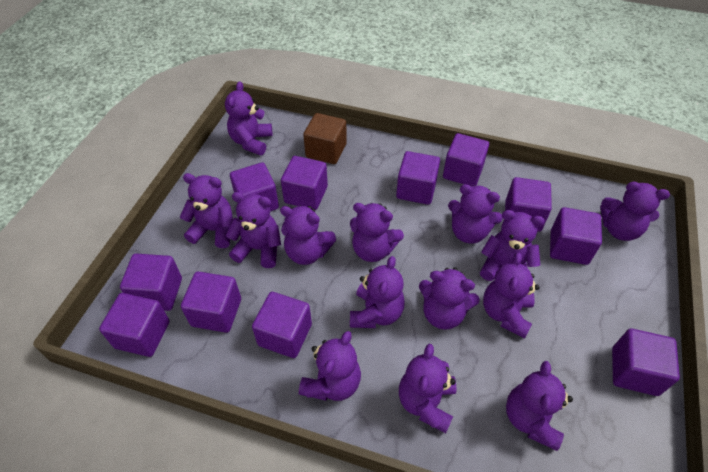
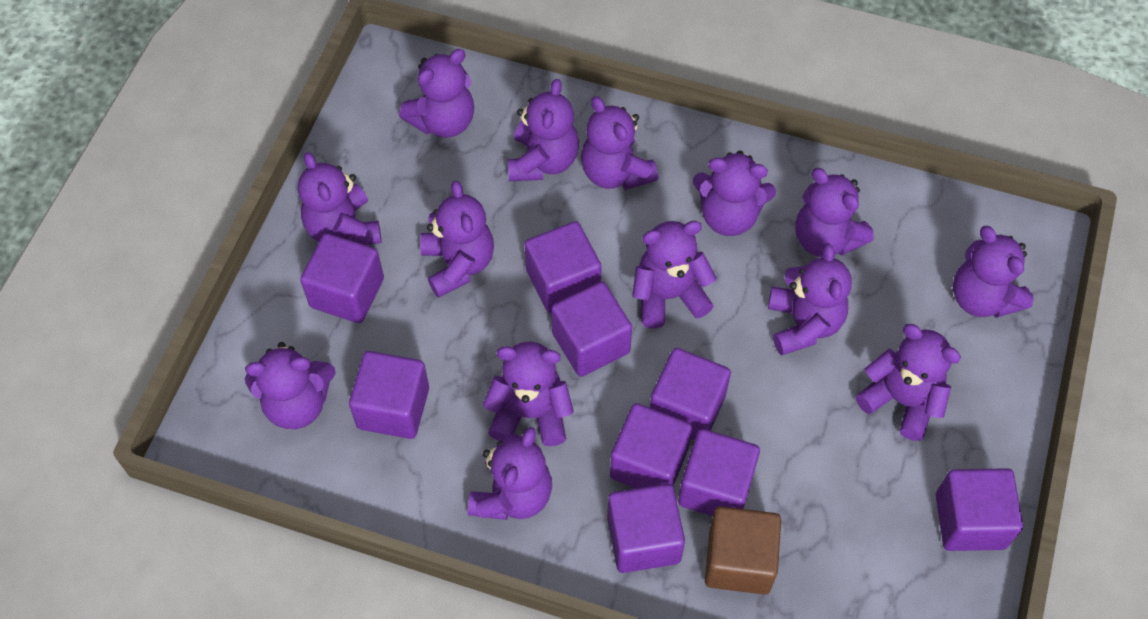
purple cube: 11 -> 9

